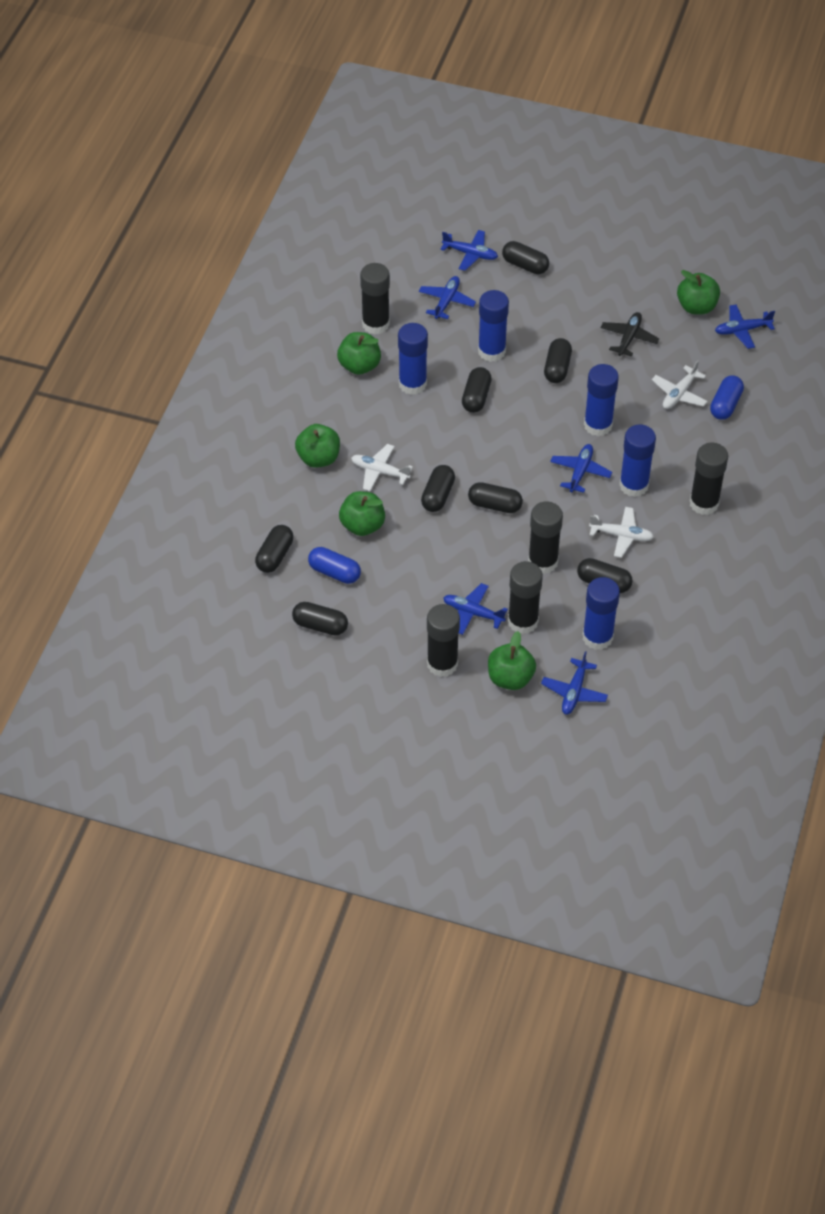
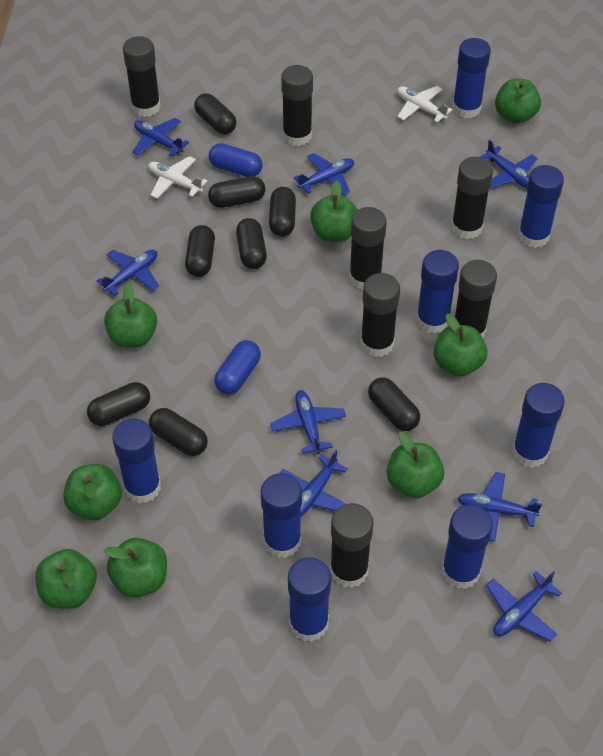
black glue stick: 5 -> 7
black plane: 1 -> 0
blue glue stick: 5 -> 8
blue plane: 6 -> 8
green apple: 5 -> 8
white plane: 3 -> 2

